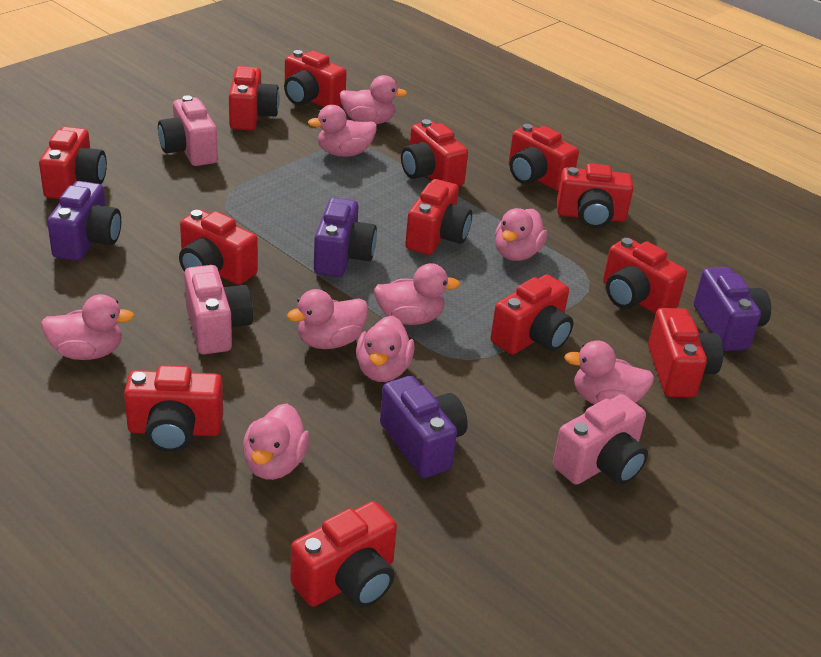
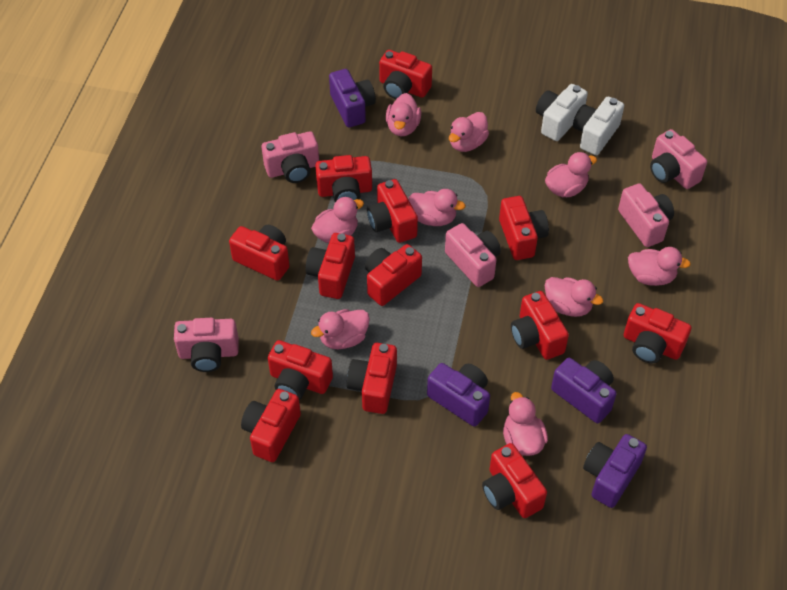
pink camera: 3 -> 5
white camera: 0 -> 2

